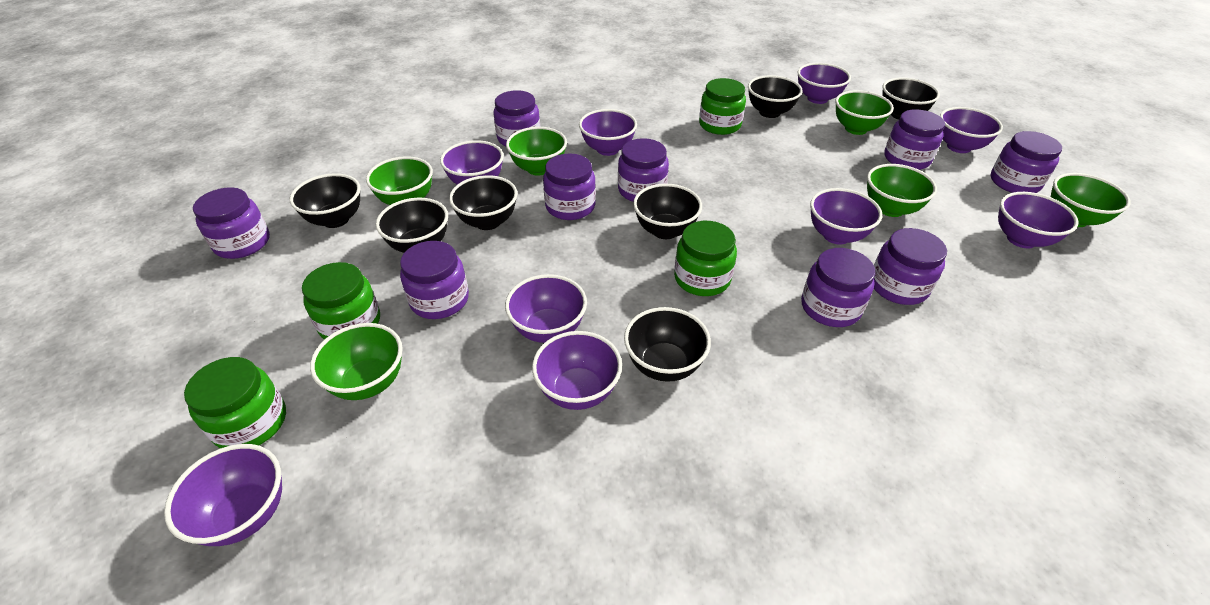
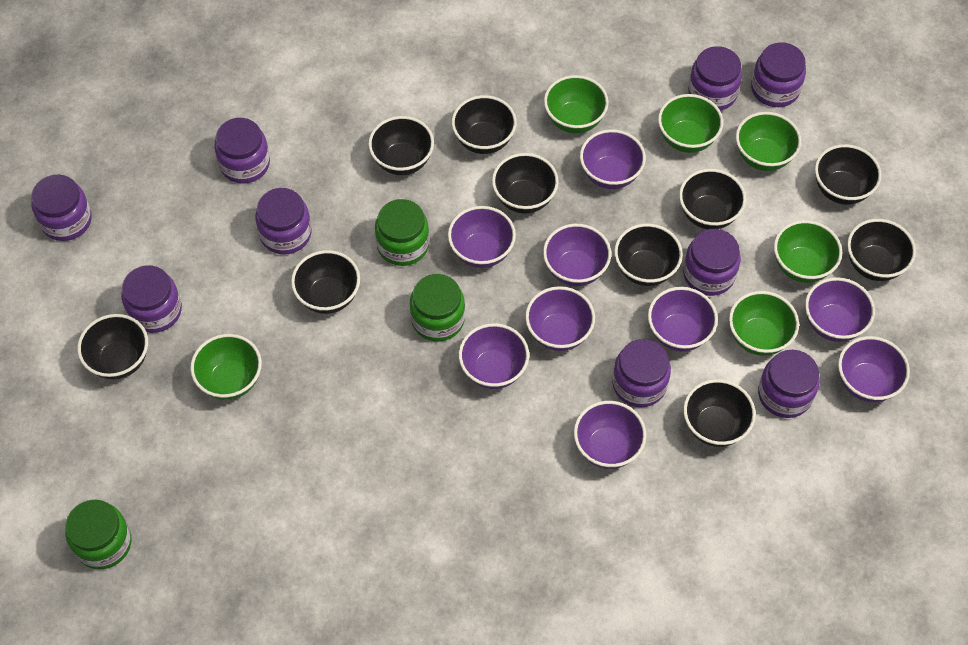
black bowl: 7 -> 10
green jar: 4 -> 3

